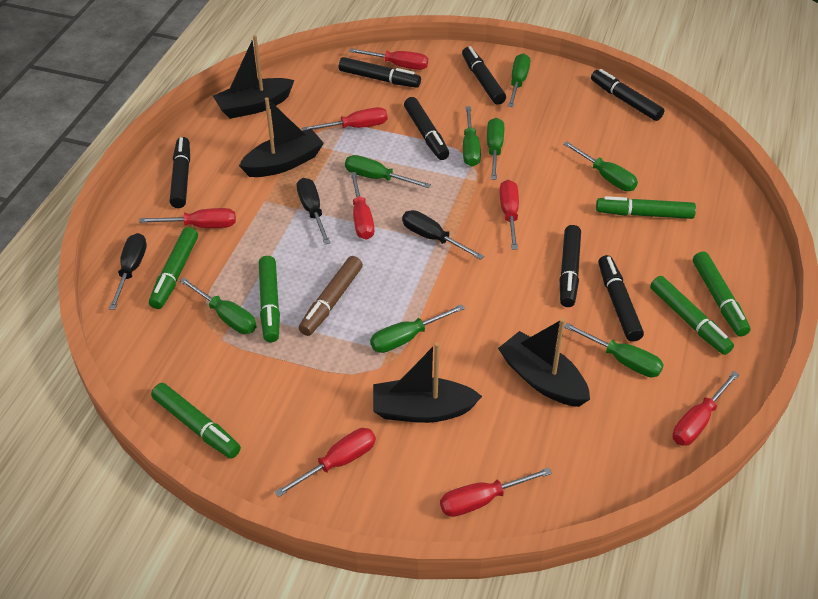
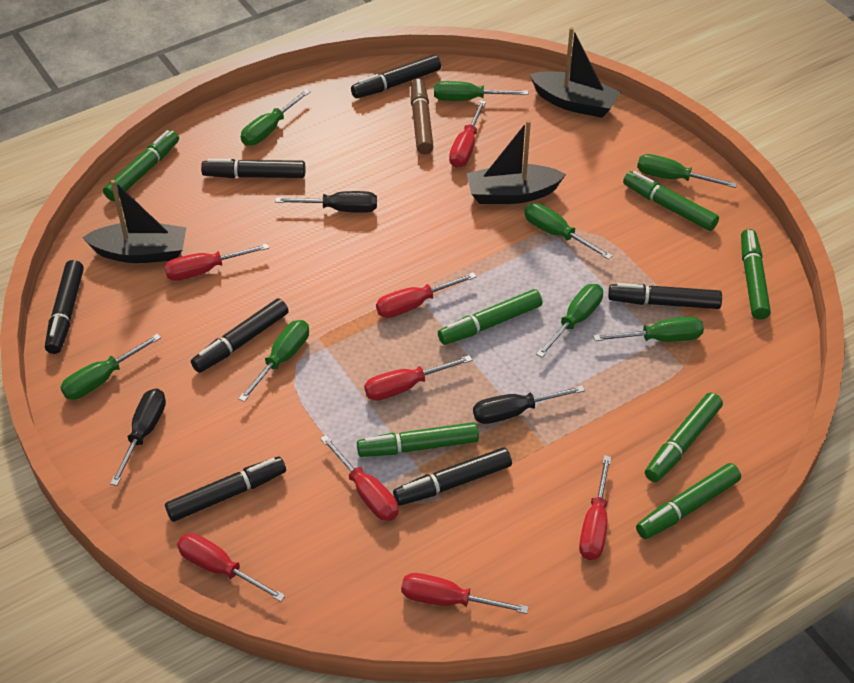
black boat: 4 -> 3
green marker: 6 -> 7

